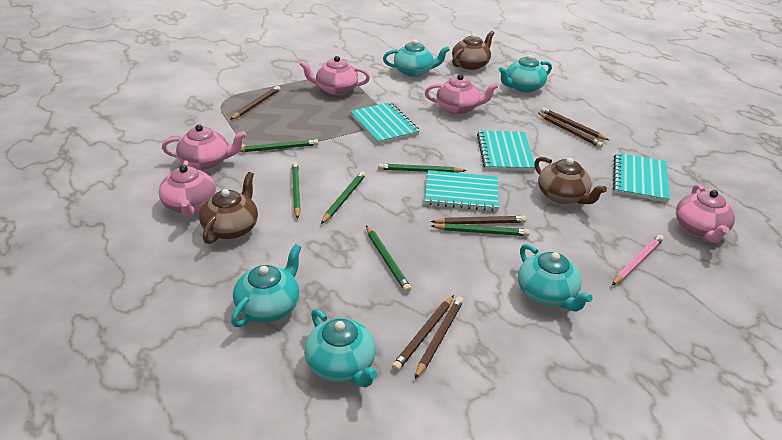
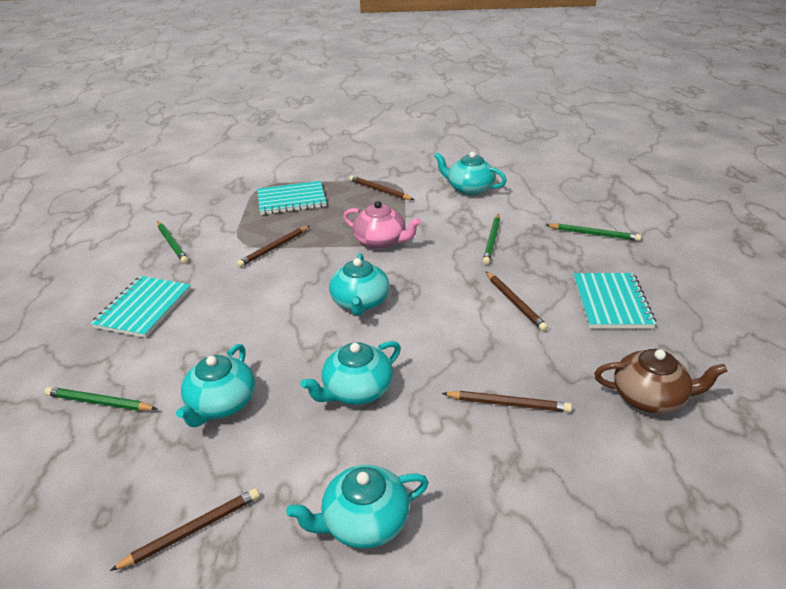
brown pencil: 6 -> 5
brown teapot: 3 -> 1
green pencil: 6 -> 4
pink pencil: 1 -> 0
pink teapot: 5 -> 1
turquoise notebook: 4 -> 3

